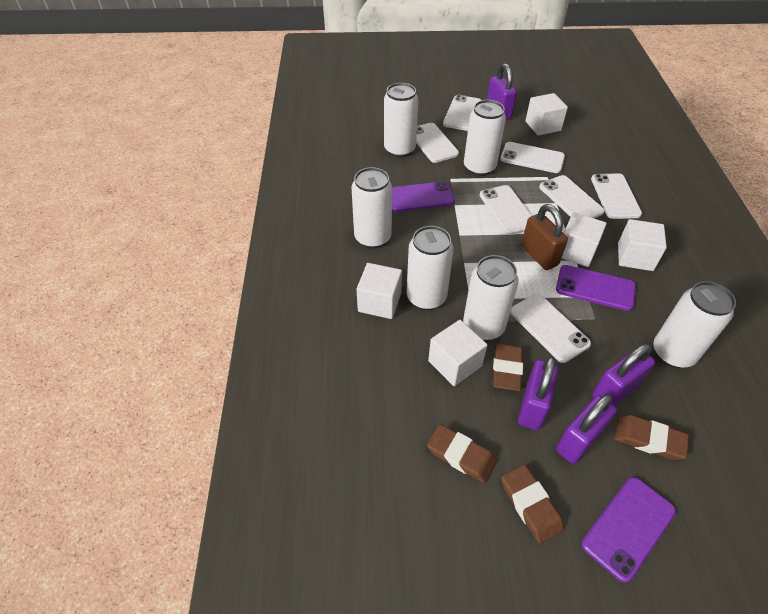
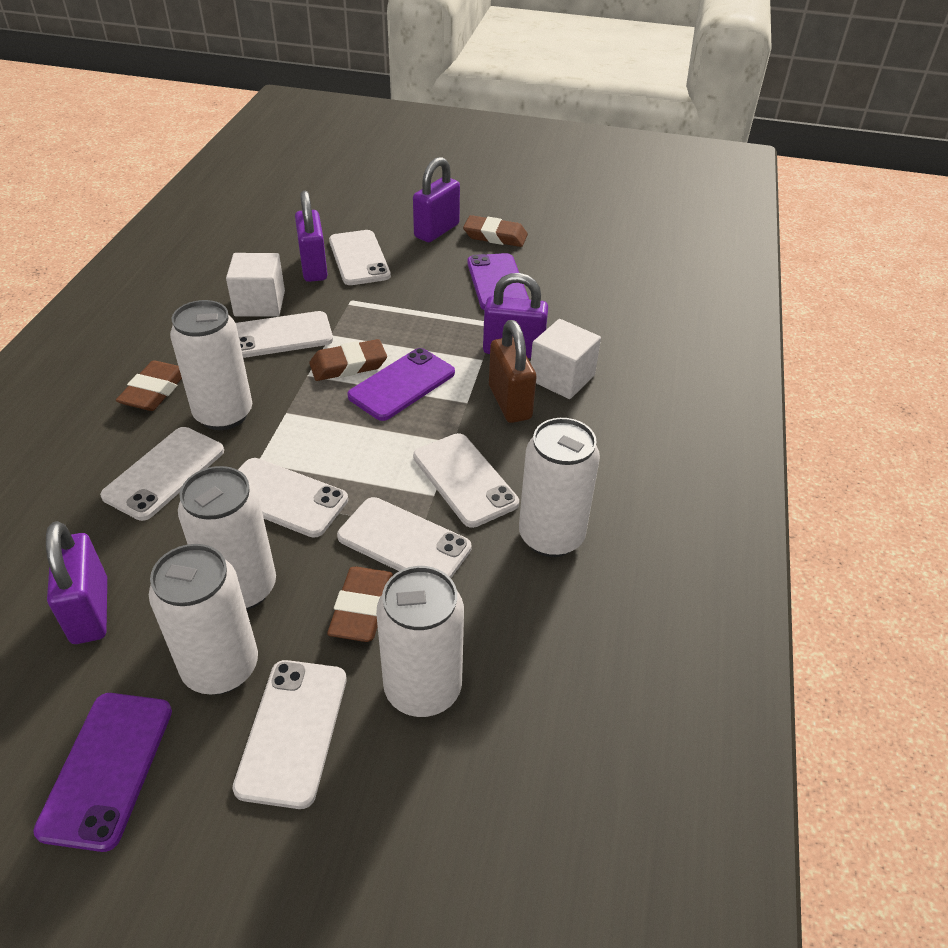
white can: 6 -> 5
white cube: 5 -> 2

